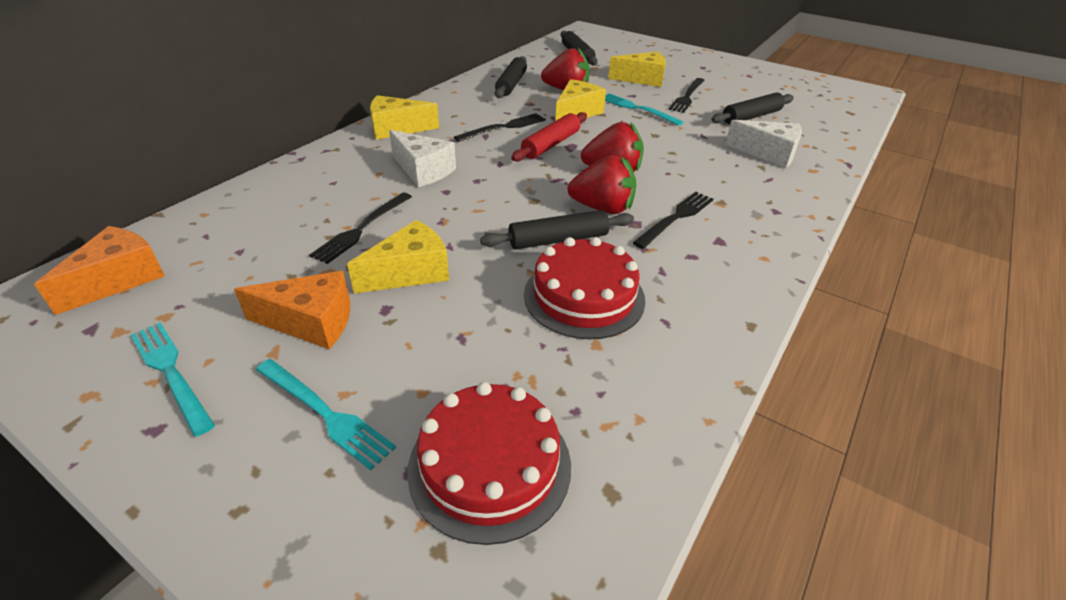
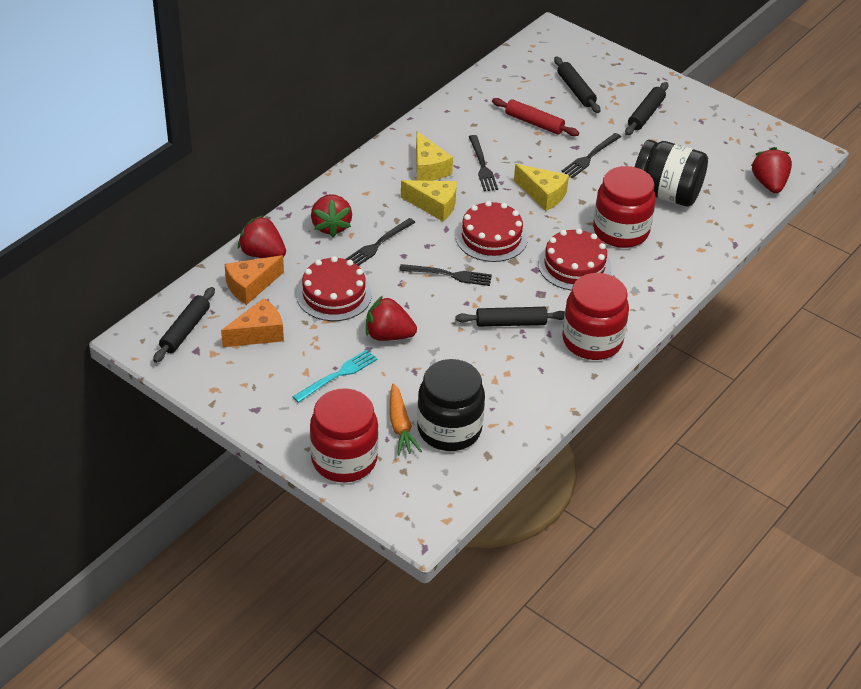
black jar: 0 -> 2
orange carrot: 0 -> 1
red cake: 2 -> 3
red jar: 0 -> 3
red strawberry: 3 -> 4
turquoise fork: 3 -> 1
white cheese: 2 -> 0
yellow cheese: 4 -> 3

